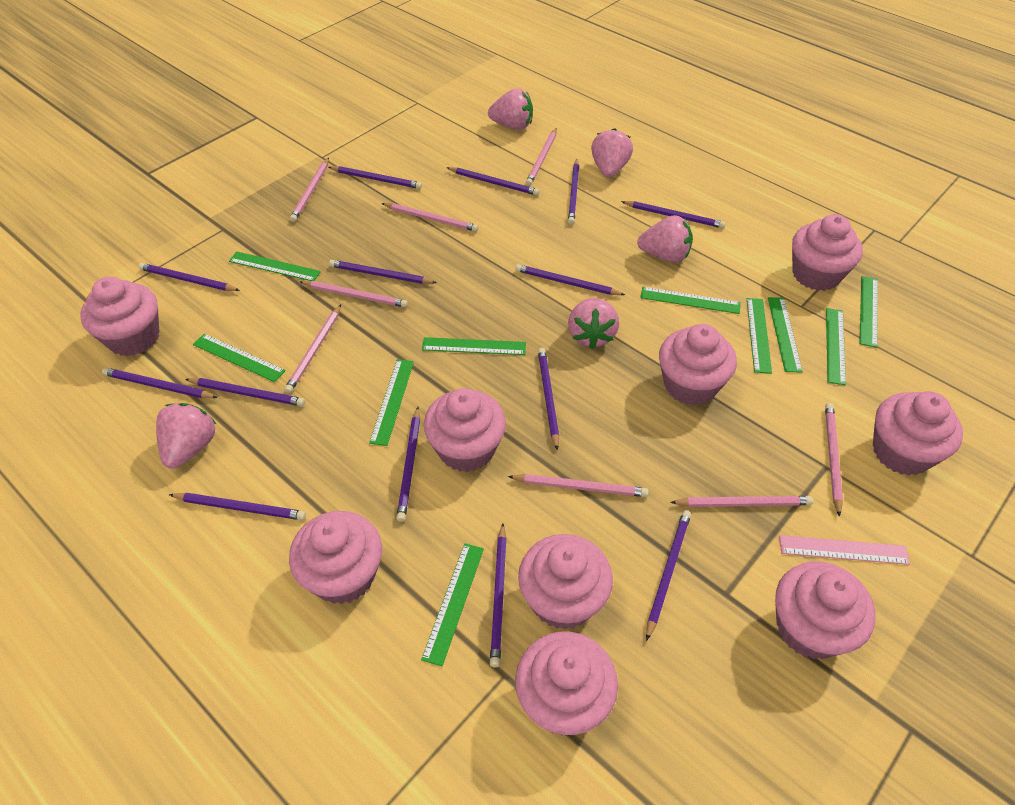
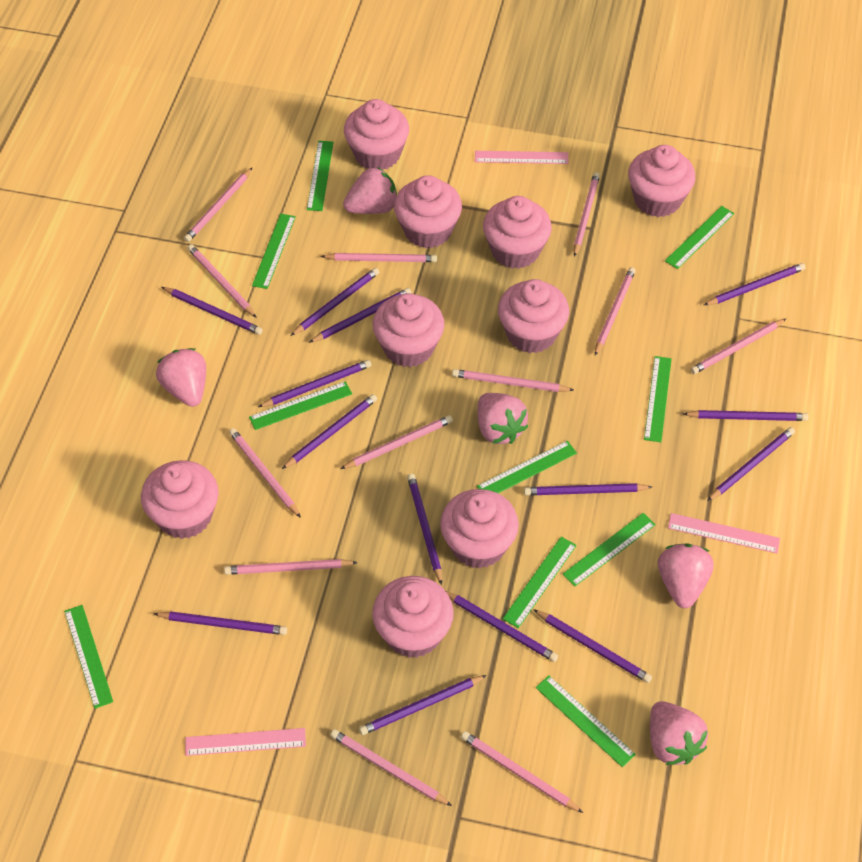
pink pencil: 8 -> 12
pink ruler: 1 -> 3

